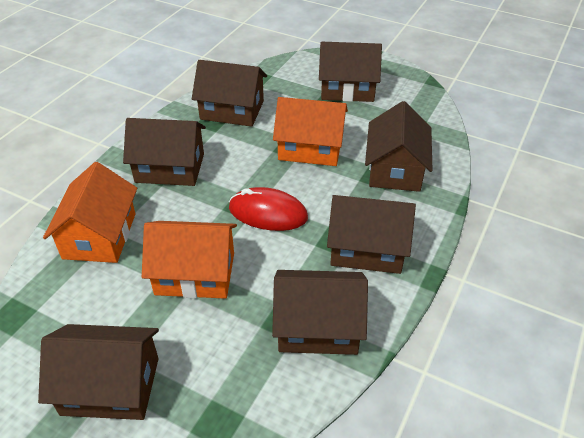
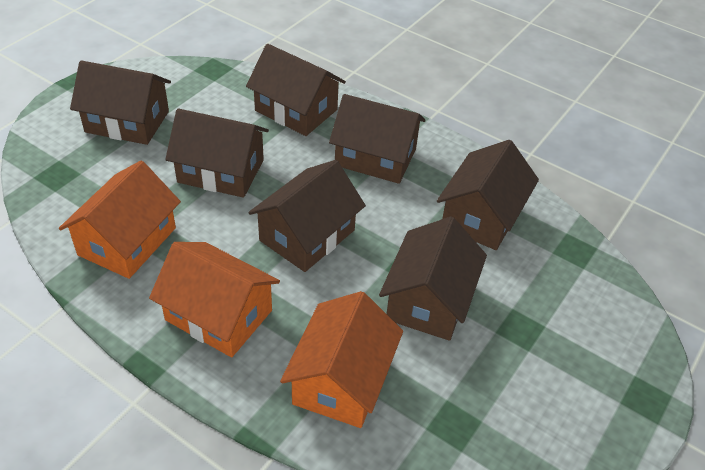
red mouse: 1 -> 0

